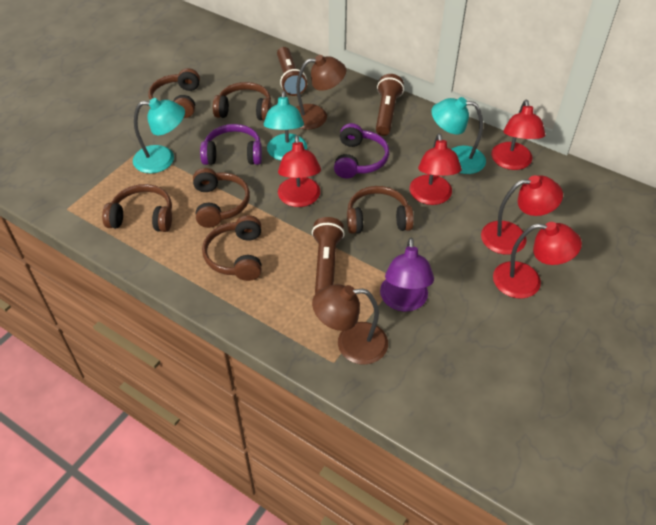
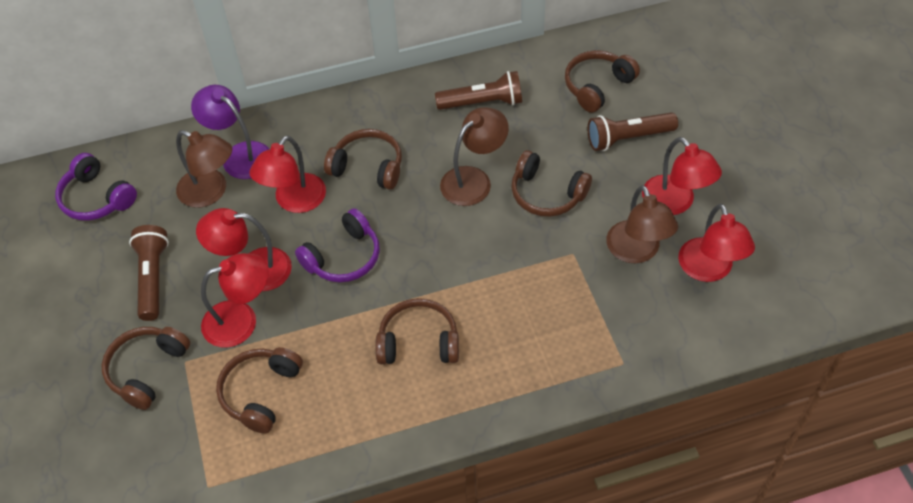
brown lamp: 2 -> 3
turquoise lamp: 3 -> 0

